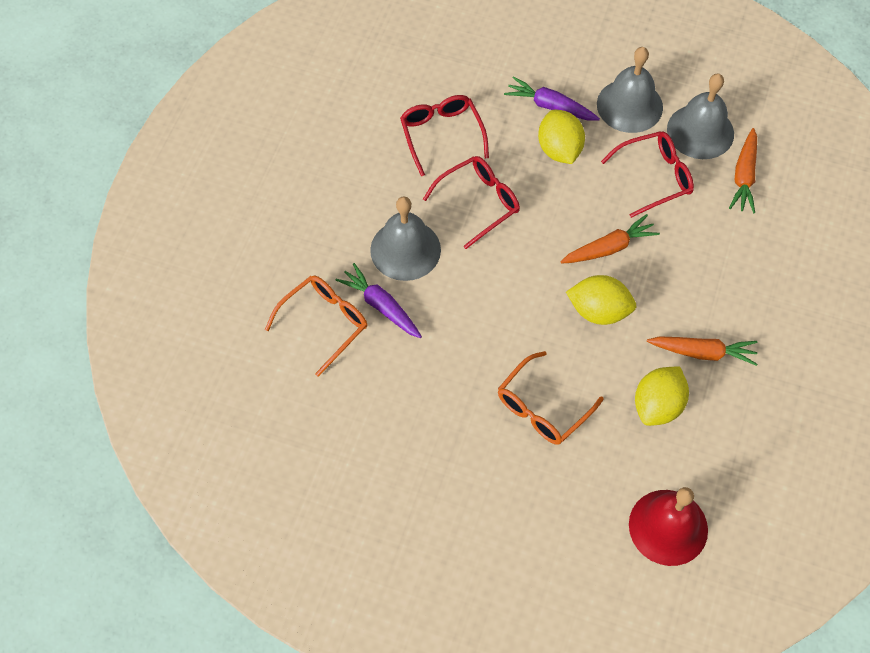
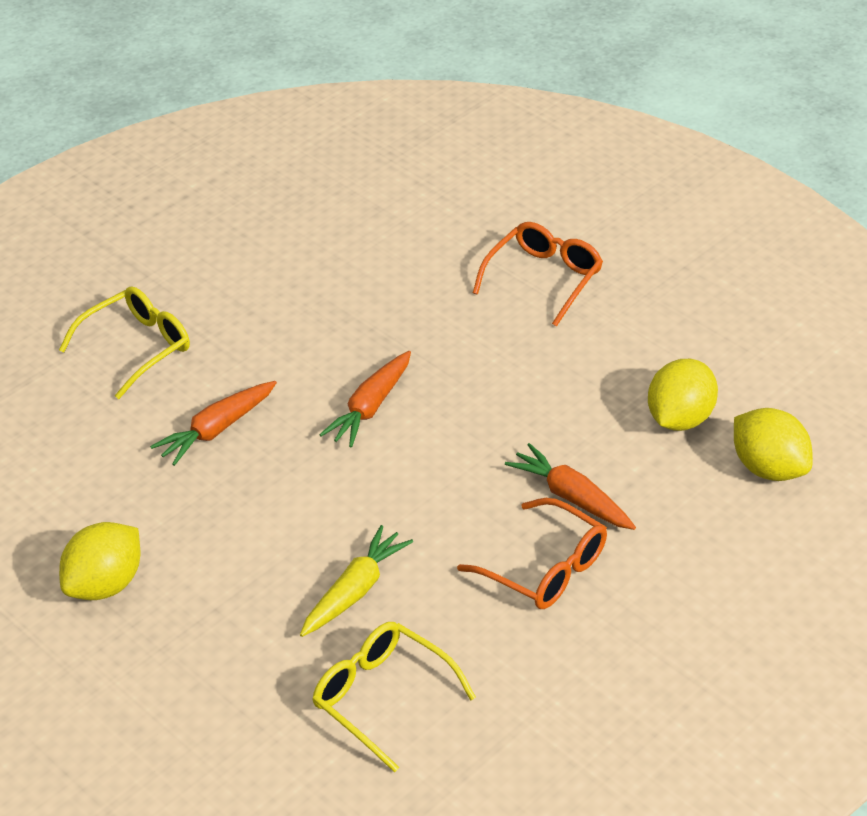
grey bell: 3 -> 0
purple carrot: 2 -> 0
red bell: 1 -> 0
red glasses: 3 -> 0
yellow carrot: 0 -> 1
yellow glasses: 0 -> 2

